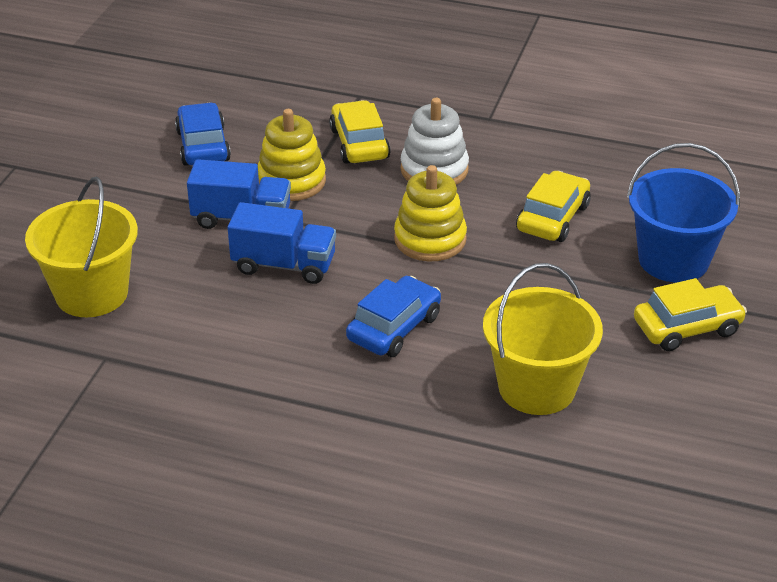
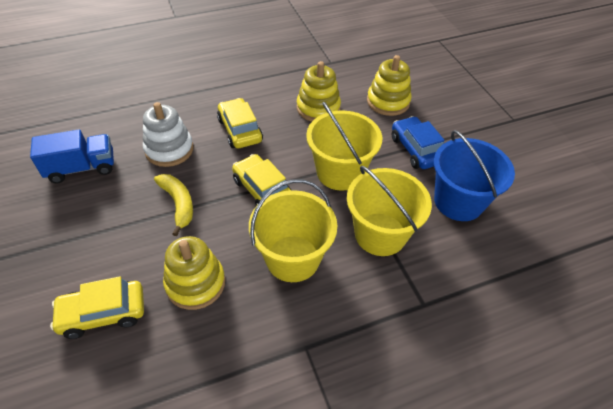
blue car: 2 -> 1
blue truck: 2 -> 1
yellow banana: 0 -> 1
yellow bucket: 2 -> 3
yellow stacking toy: 2 -> 3

